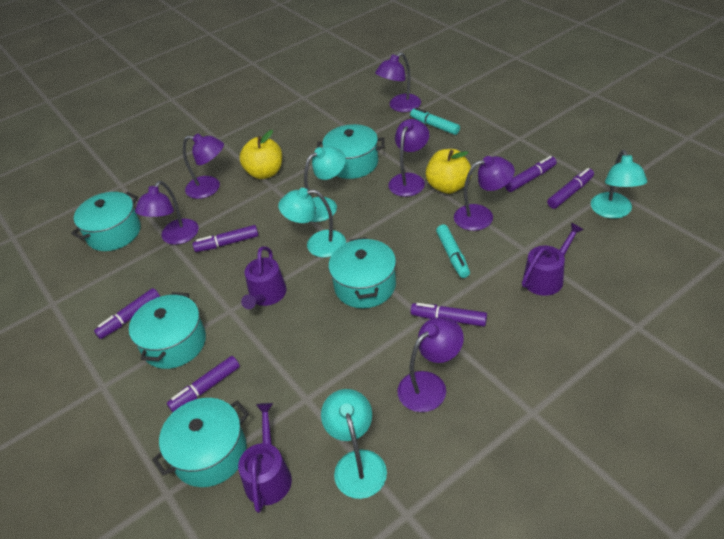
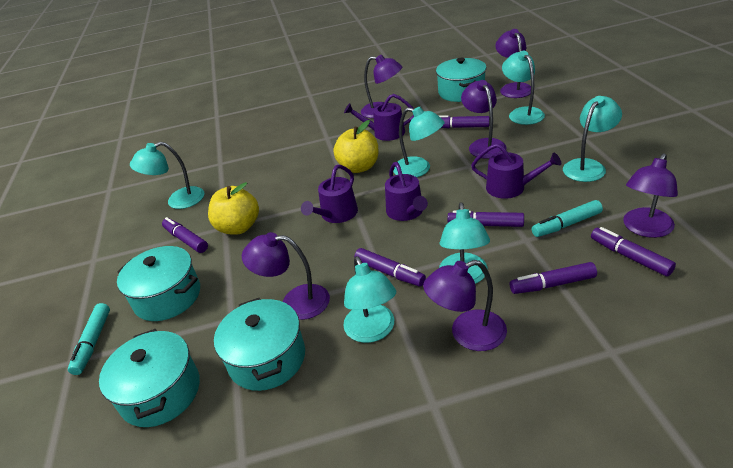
purple watering can: 3 -> 4
turquoise lamp: 4 -> 6
turquoise pot: 5 -> 4

